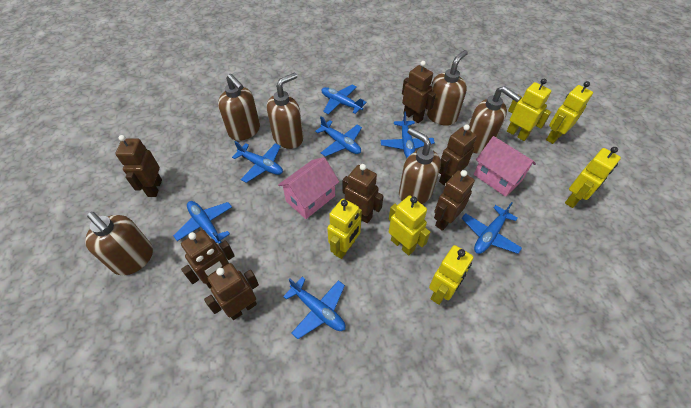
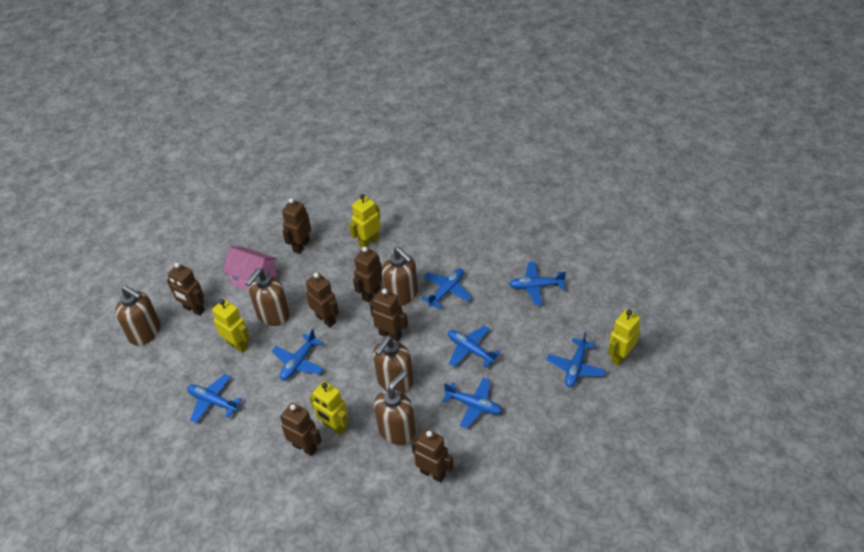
brown soap dispenser: 6 -> 5
pink house: 2 -> 1
yellow robot: 6 -> 4

